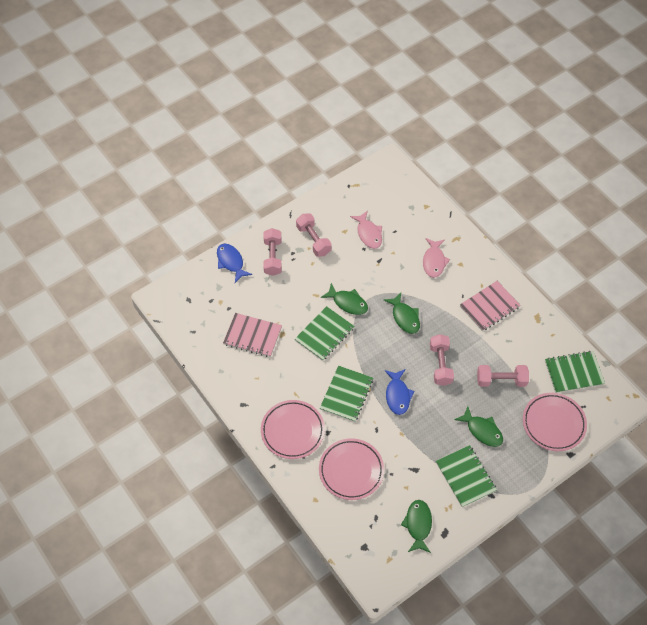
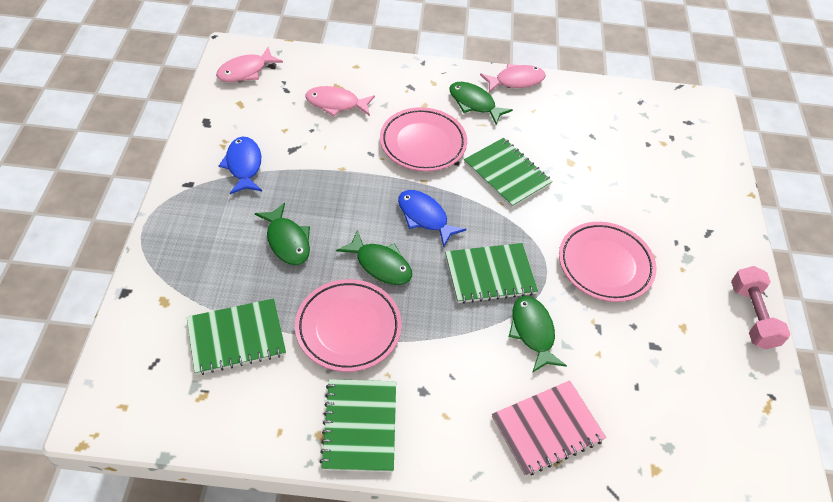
pink dumbbell: 4 -> 1
pink fish: 2 -> 3
pink notebook: 2 -> 1

